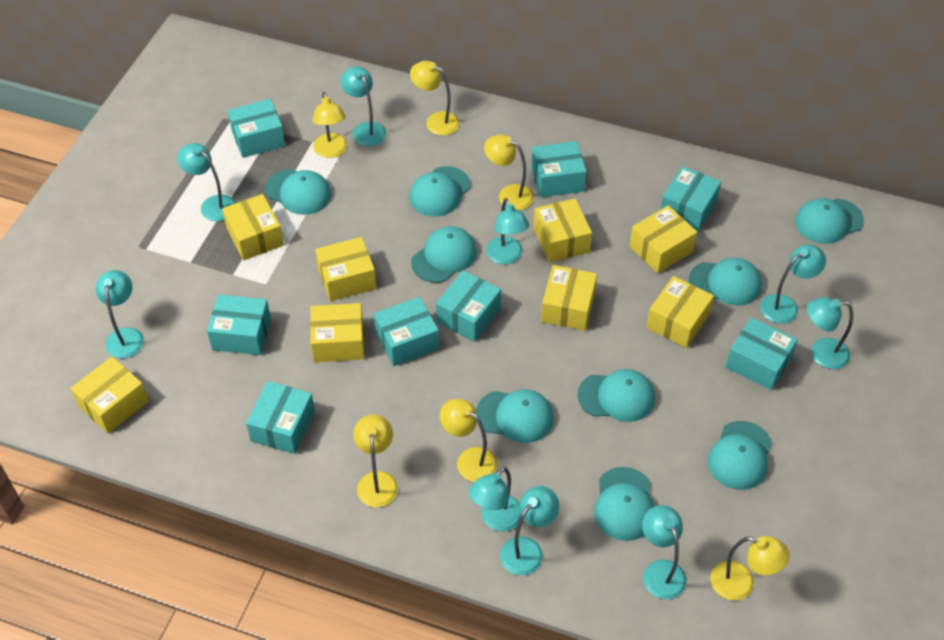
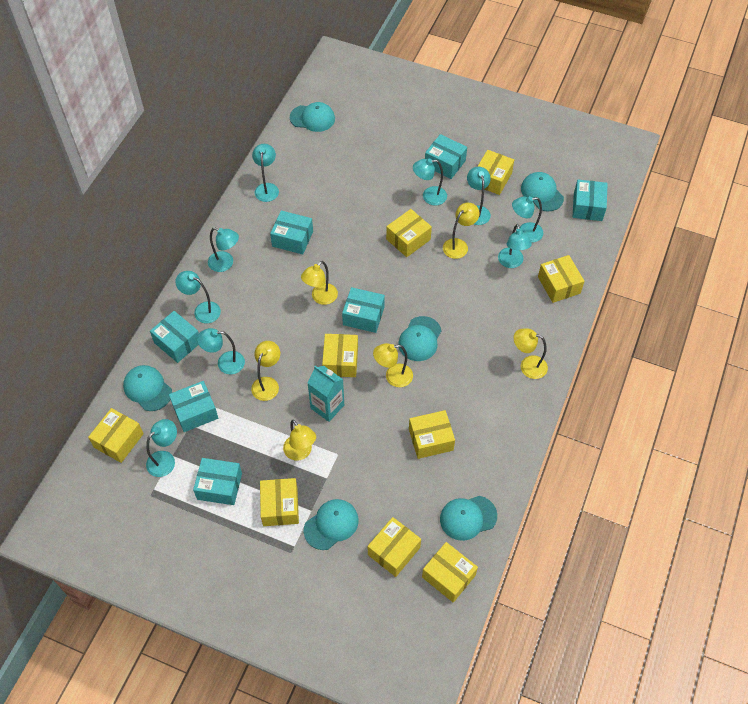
turquoise box: 8 -> 7
turquoise cap: 9 -> 6
turquoise carton: 0 -> 1
yellow box: 8 -> 9

